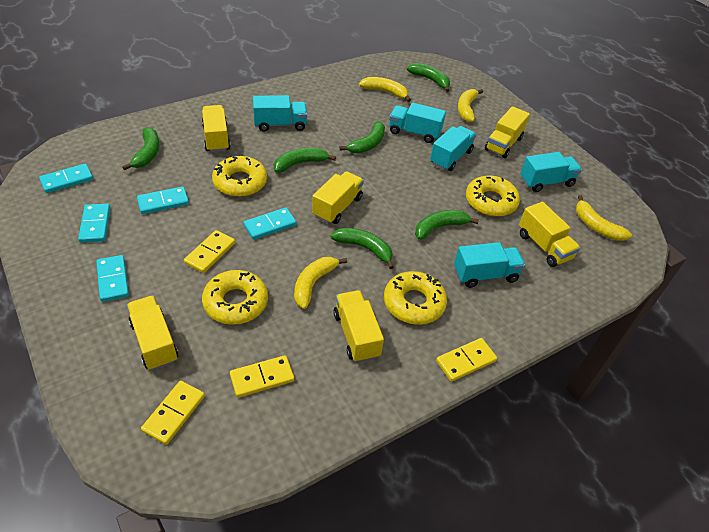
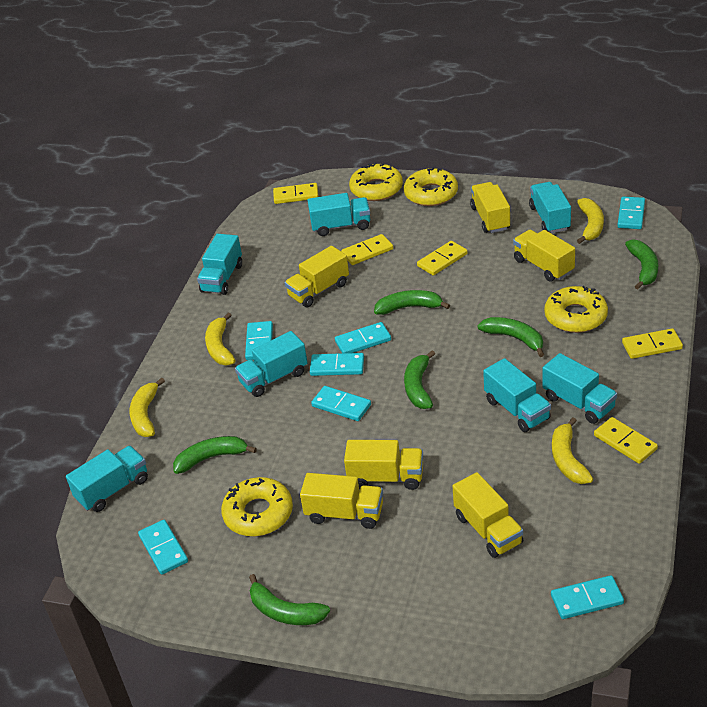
turquoise domino: 5 -> 7
turquoise truck: 5 -> 7
yellow domino: 4 -> 5

